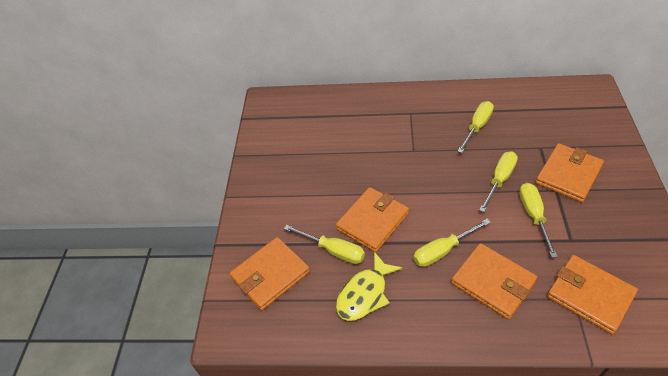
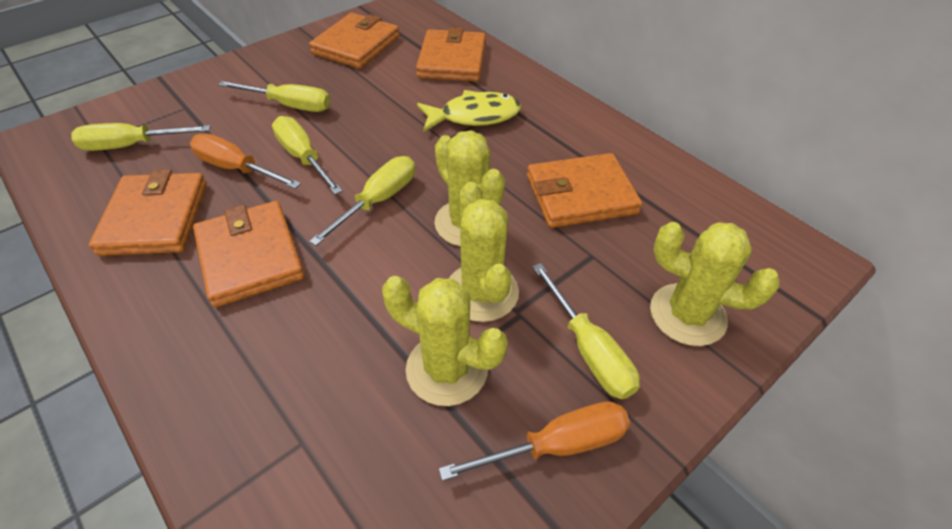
orange screwdriver: 0 -> 2
yellow cactus: 0 -> 4

